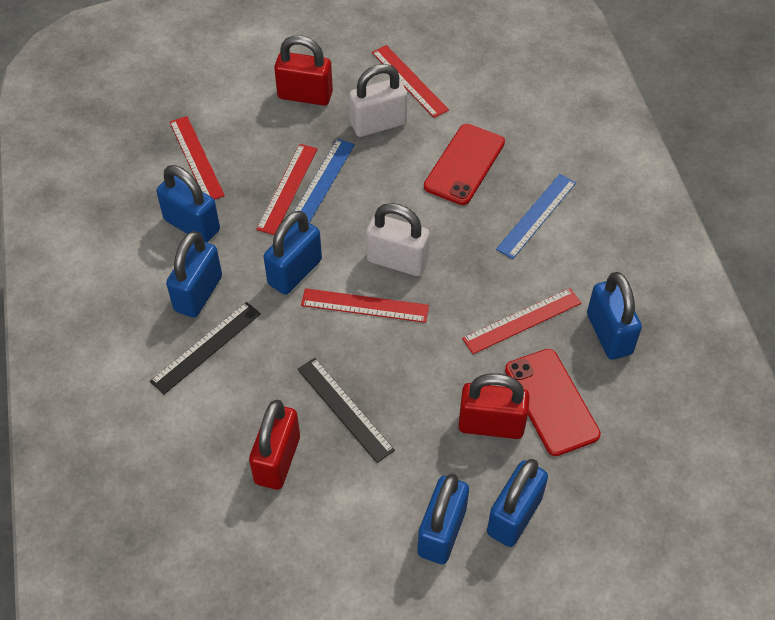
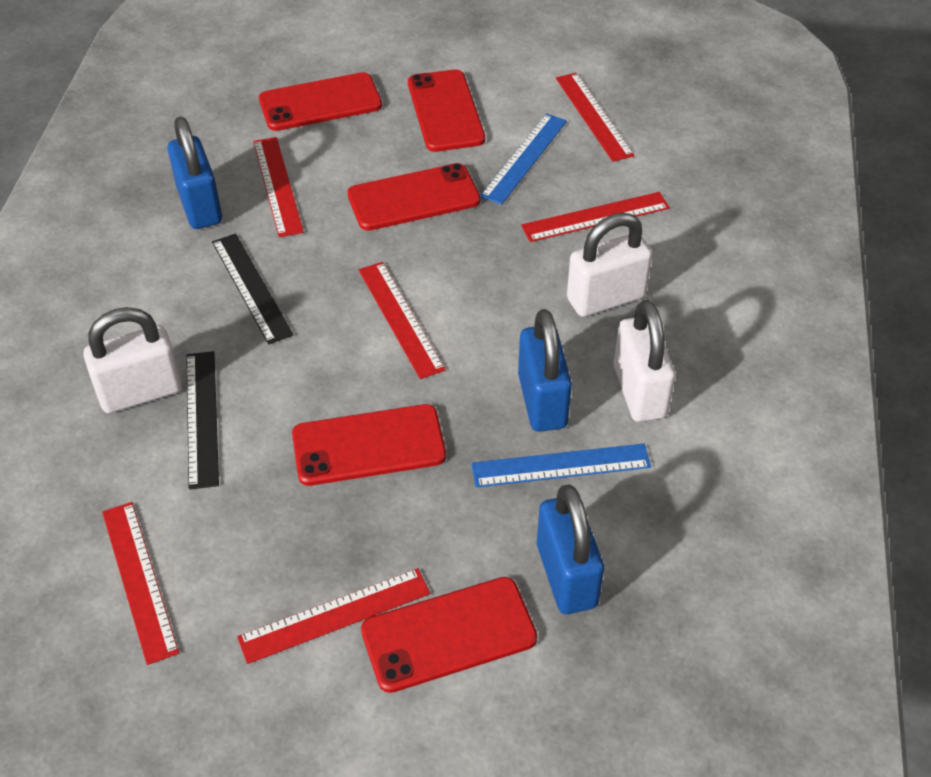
blue padlock: 6 -> 3
red padlock: 3 -> 0
red phone: 2 -> 5
red ruler: 5 -> 6
white padlock: 2 -> 3

